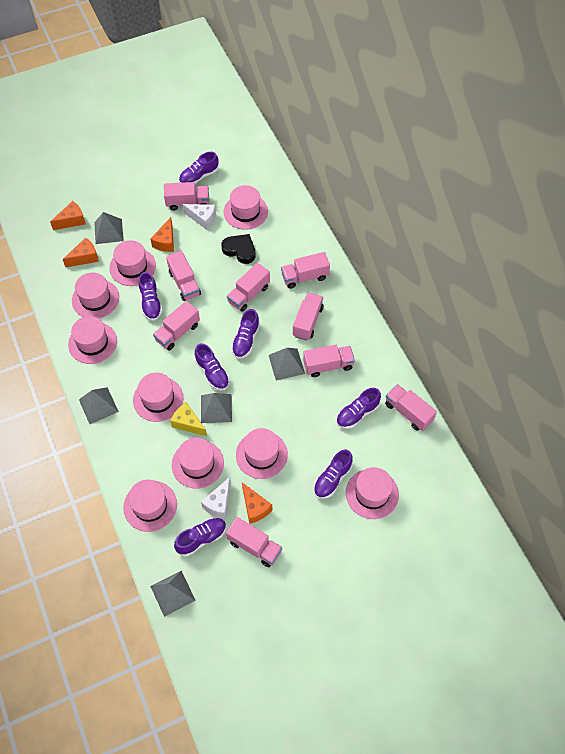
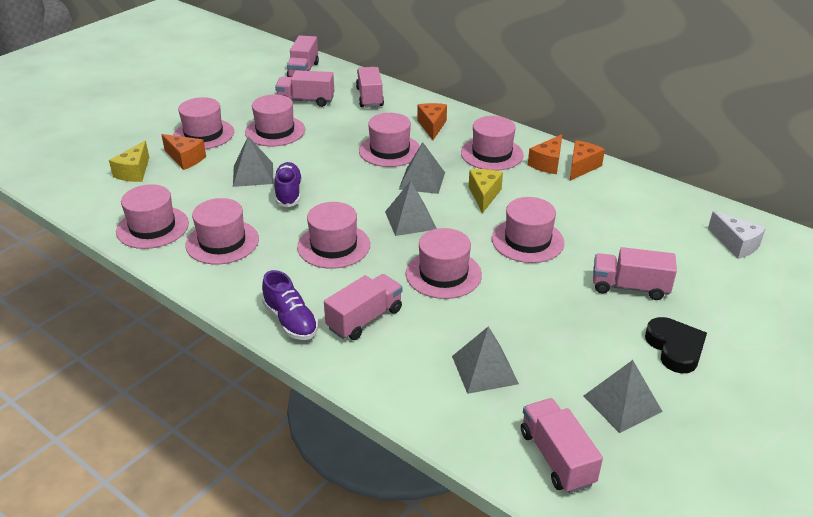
pink truck: 9 -> 6
purple shoe: 7 -> 2
white cheese: 2 -> 1
yellow cheese: 1 -> 2

